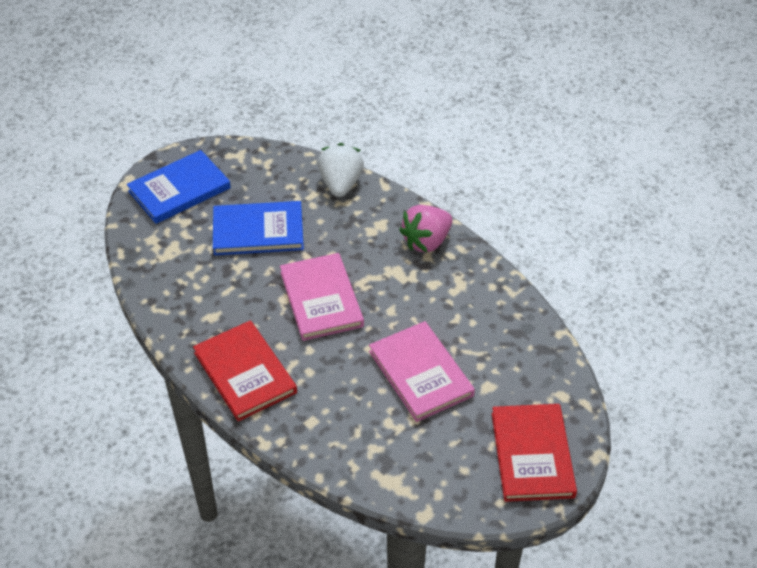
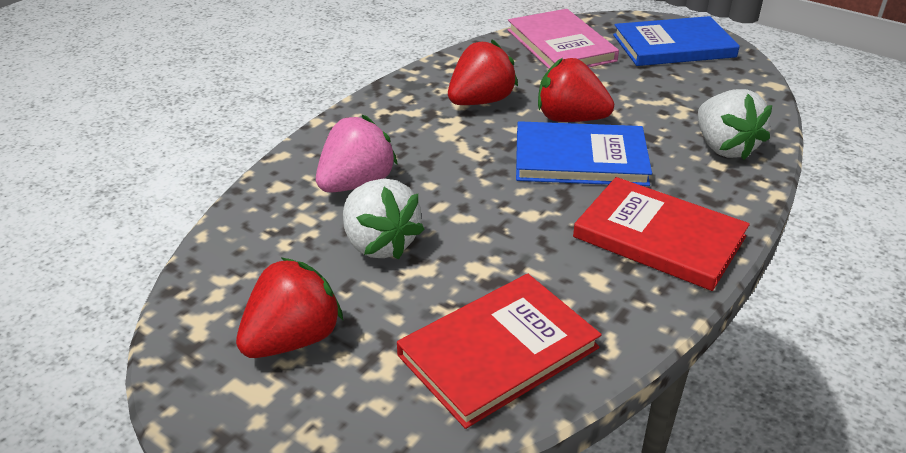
pink book: 2 -> 1
red strawberry: 0 -> 3
white strawberry: 1 -> 2

